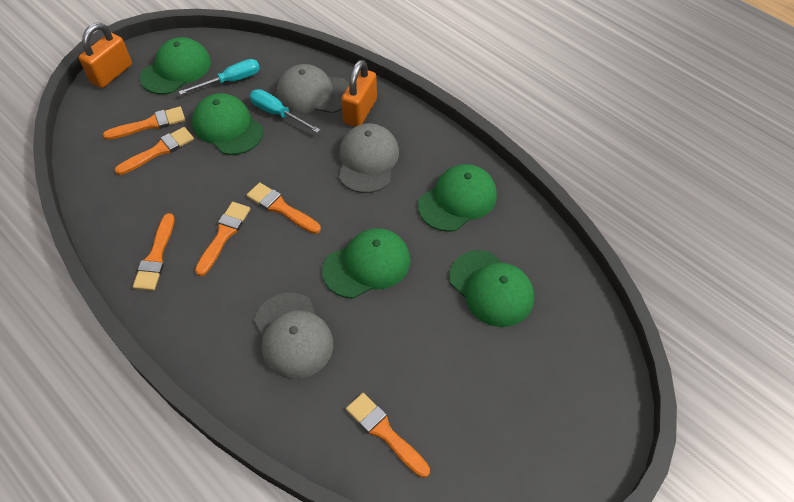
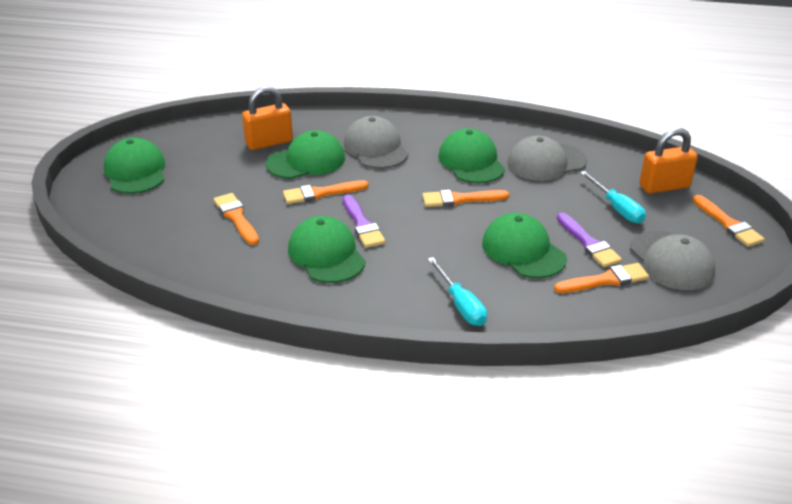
orange brush: 6 -> 5
purple brush: 0 -> 2

